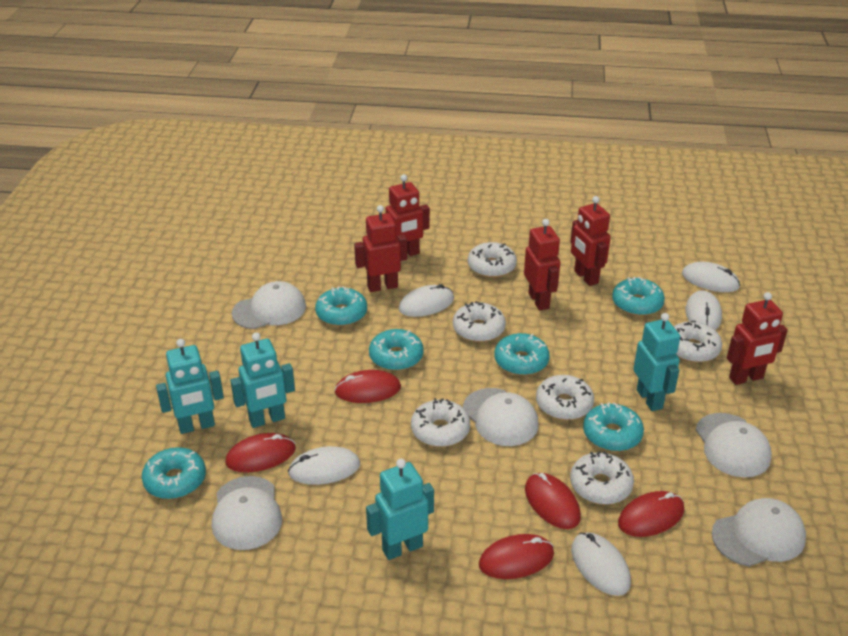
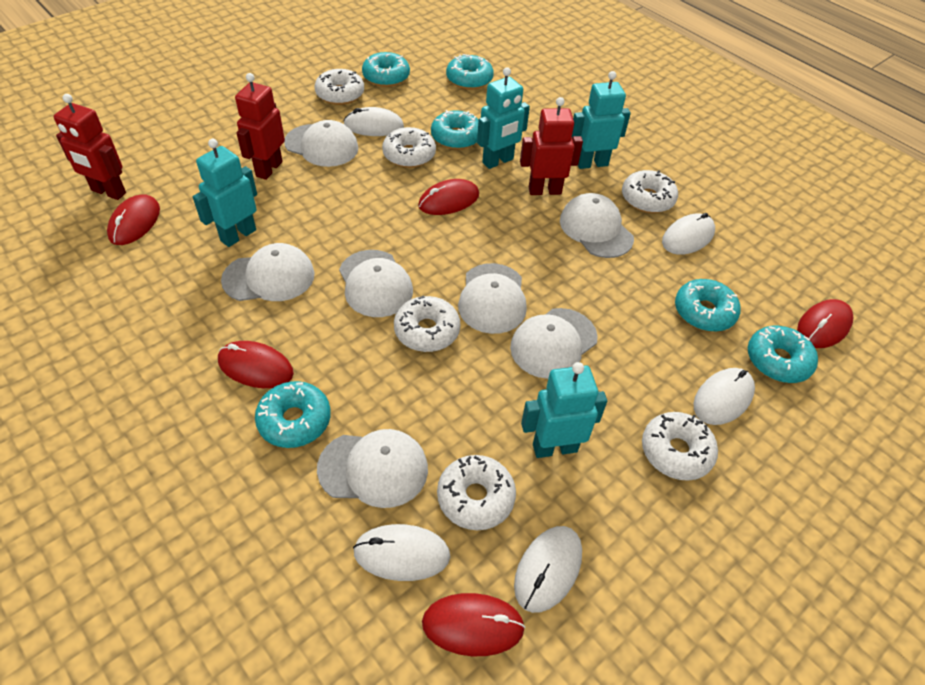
red robot: 5 -> 3
white cap: 5 -> 7

